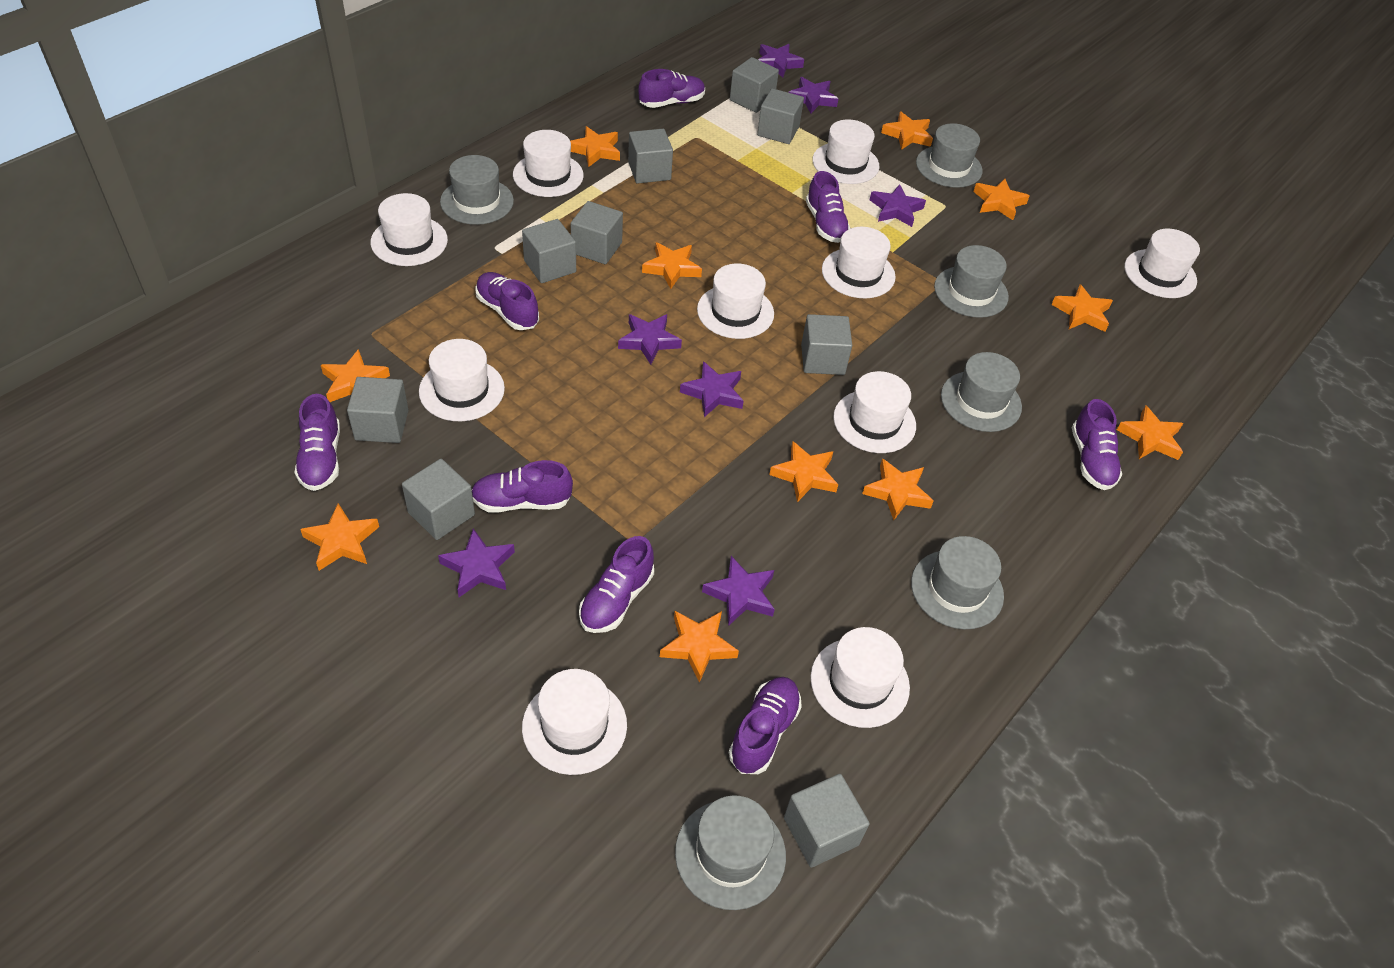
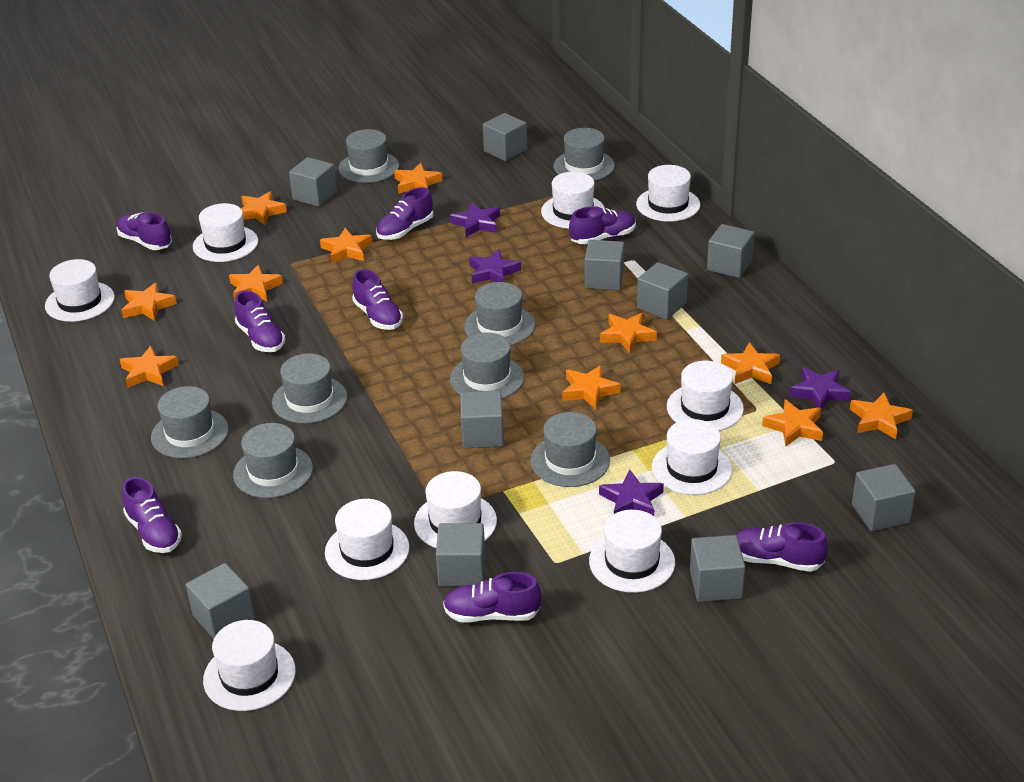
grey cube: 9 -> 10
grey hat: 6 -> 8
purple star: 7 -> 4

